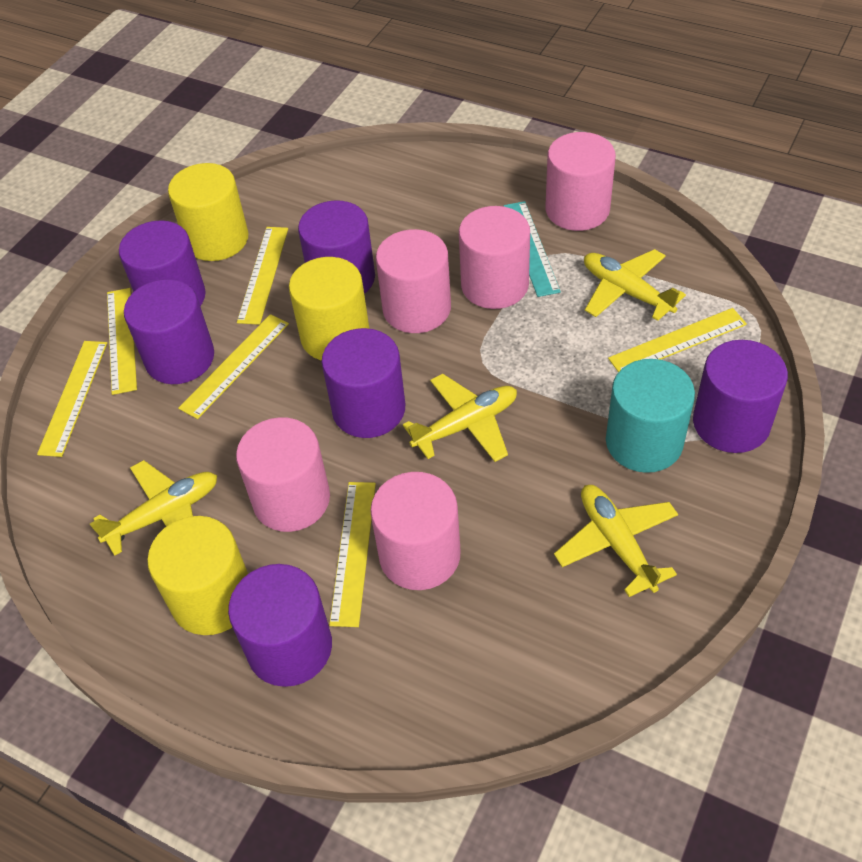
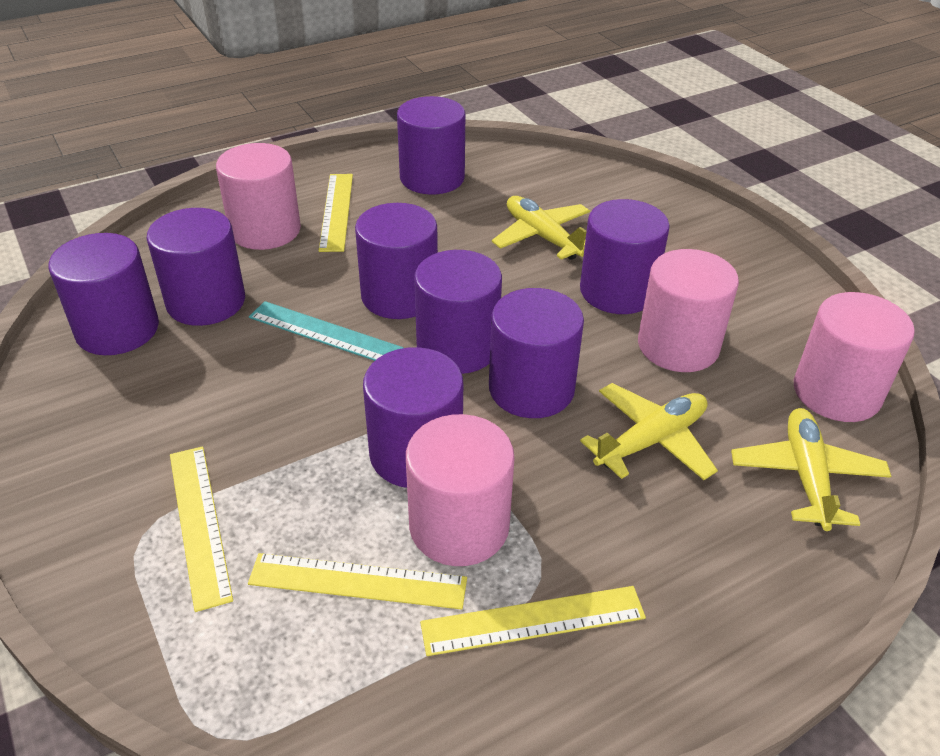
pink cylinder: 5 -> 4
purple cylinder: 6 -> 8
turquoise cylinder: 1 -> 0
yellow cylinder: 3 -> 0
yellow plane: 4 -> 3
yellow ruler: 6 -> 4

